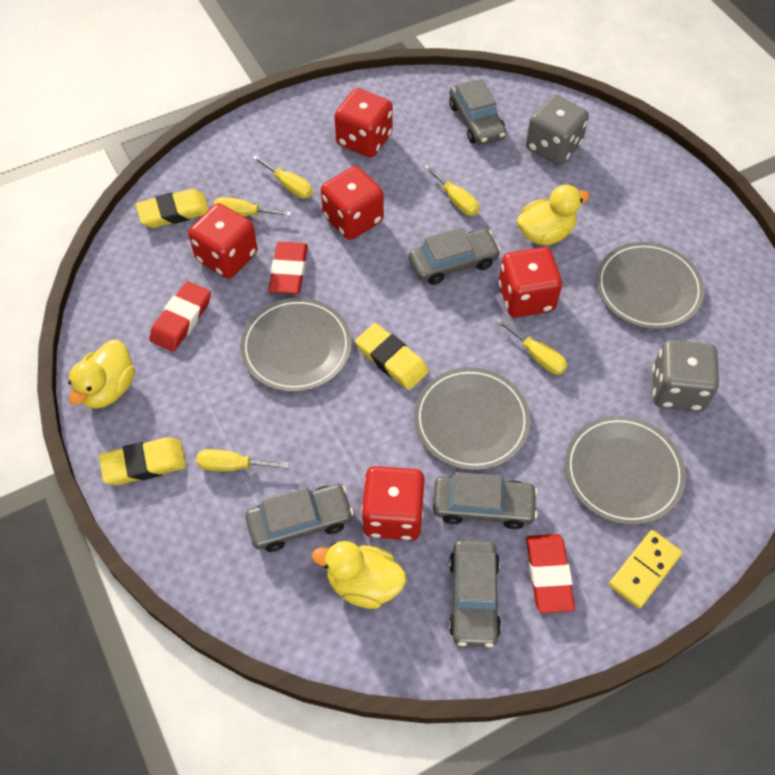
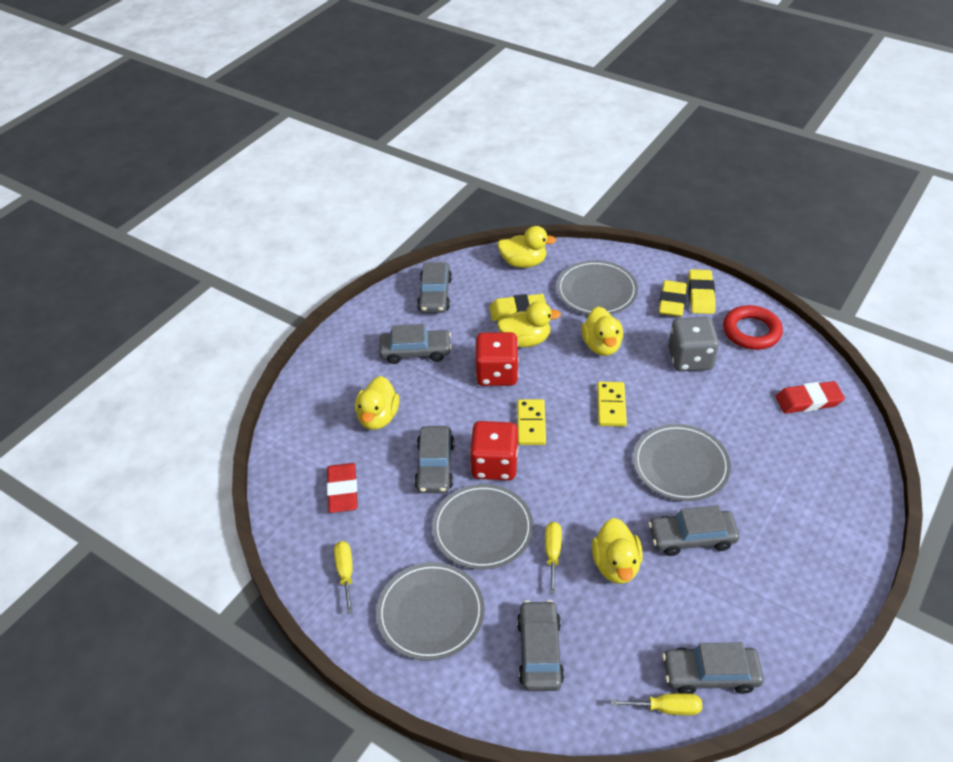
grey car: 5 -> 6
grey dice: 2 -> 1
red dice: 5 -> 2
red eraser: 3 -> 2
red ring: 0 -> 1
yellow domino: 1 -> 2
yellow duck: 3 -> 5
yellow screwdriver: 5 -> 3

